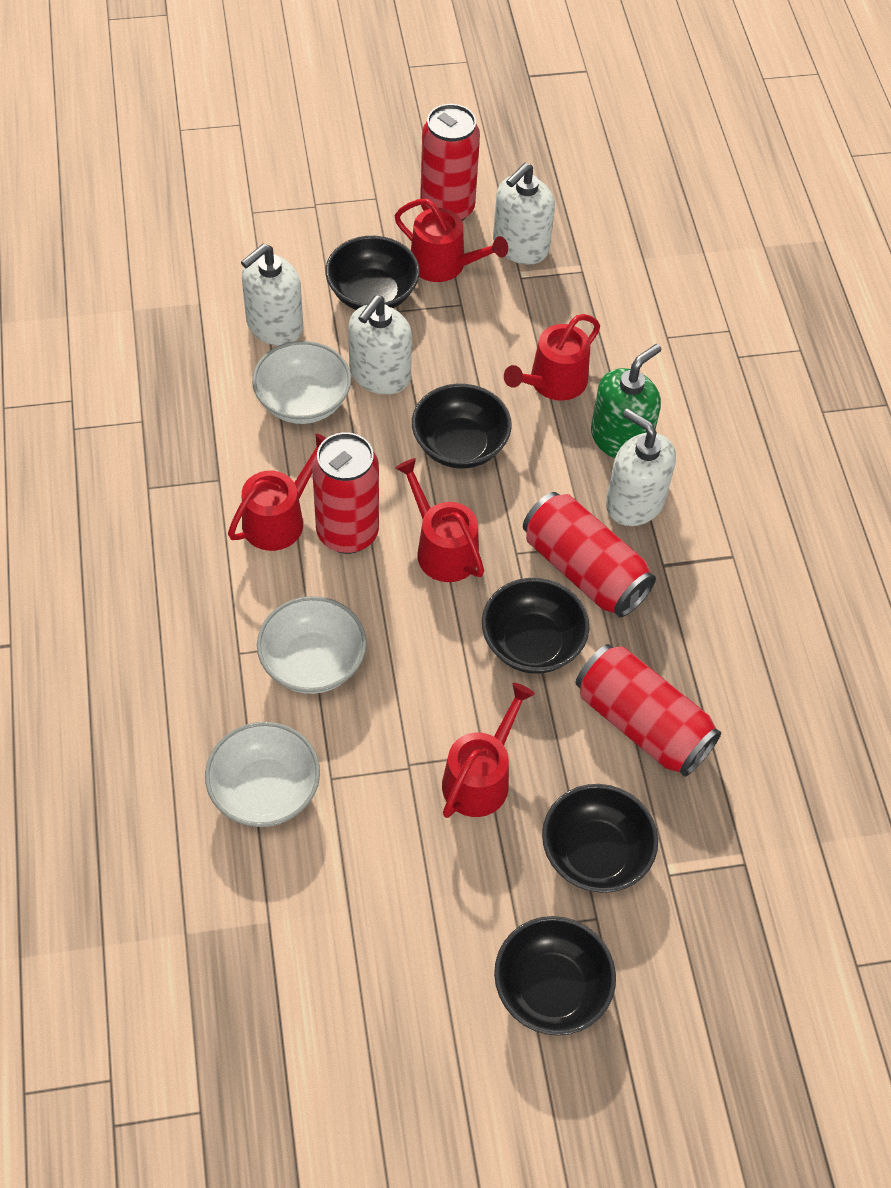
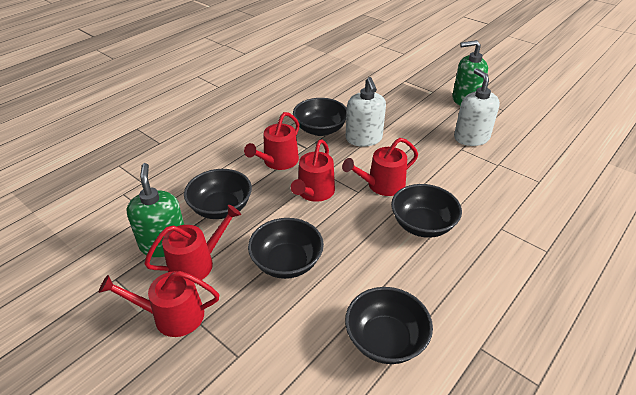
green soap dispenser: 1 -> 2
red can: 4 -> 0
white bowl: 3 -> 0
white soap dispenser: 4 -> 2

